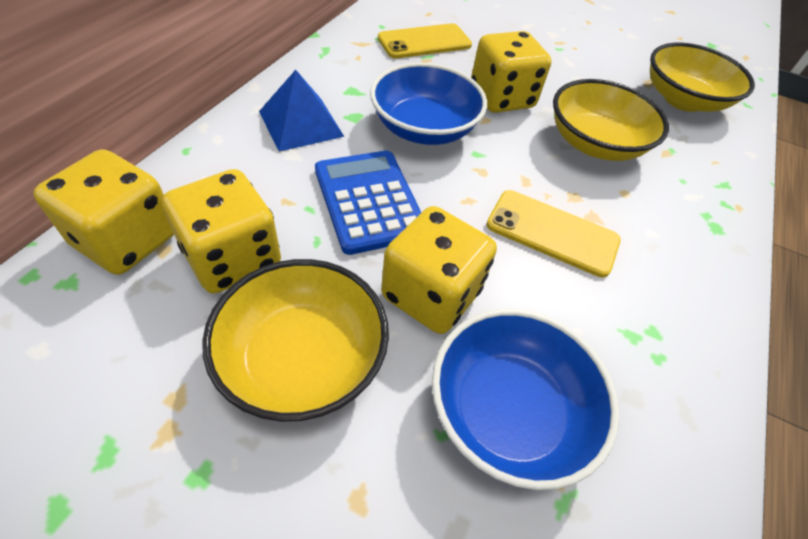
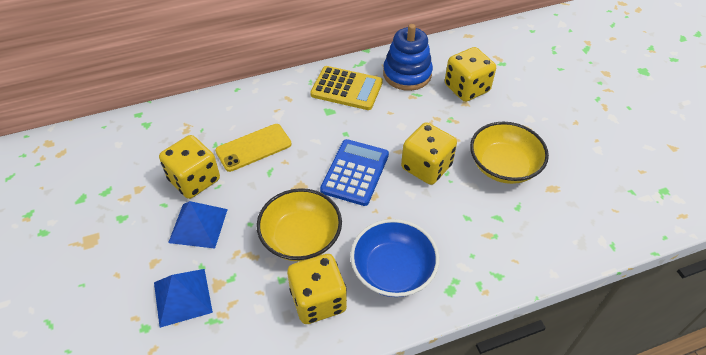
blue bowl: 2 -> 1
blue pyramid: 1 -> 2
blue stacking toy: 0 -> 1
yellow bowl: 3 -> 2
yellow calculator: 0 -> 1
yellow phone: 2 -> 1

